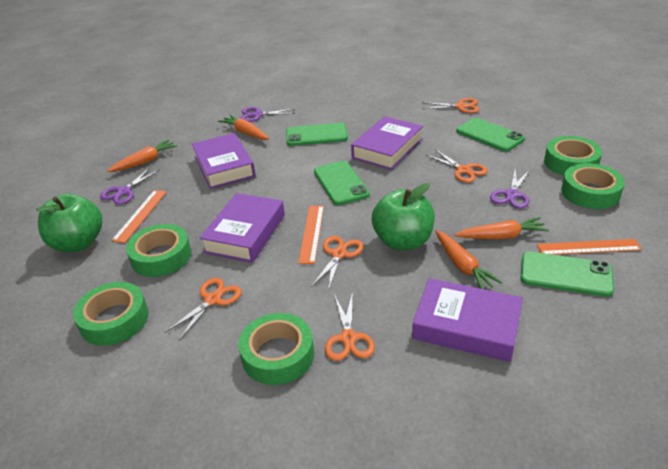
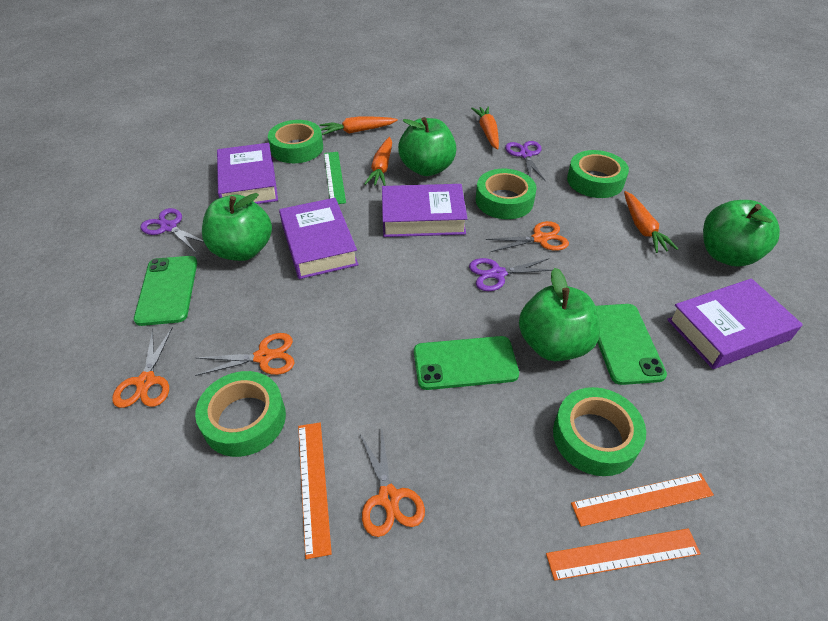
green apple: 2 -> 4
green phone: 4 -> 3
green ruler: 0 -> 1
orange scissors: 5 -> 4

